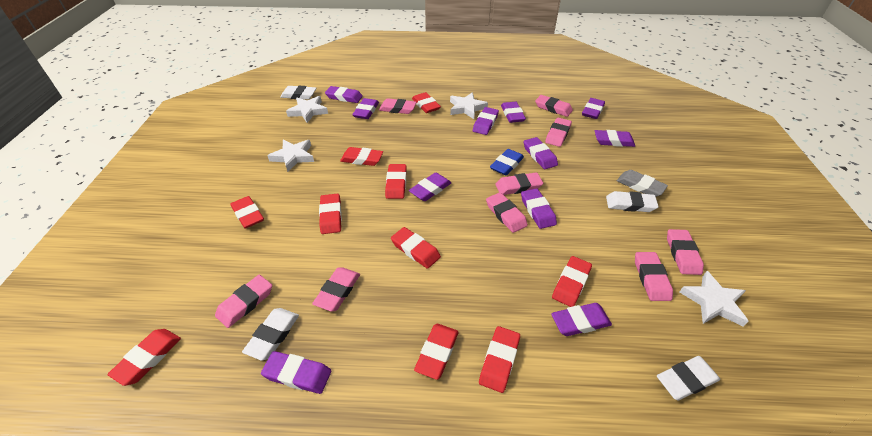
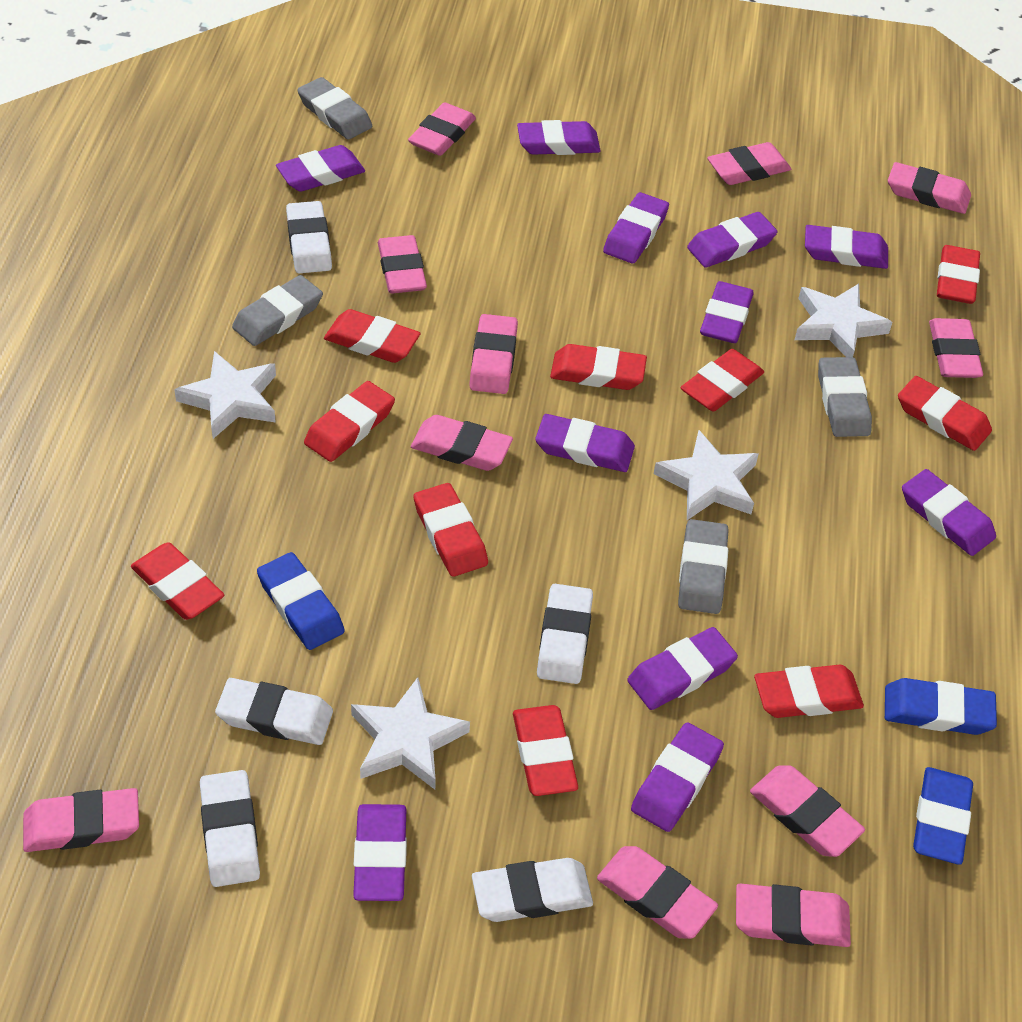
blue eraser: 1 -> 3
grey eraser: 1 -> 4
pink eraser: 9 -> 11
white eraser: 4 -> 5

